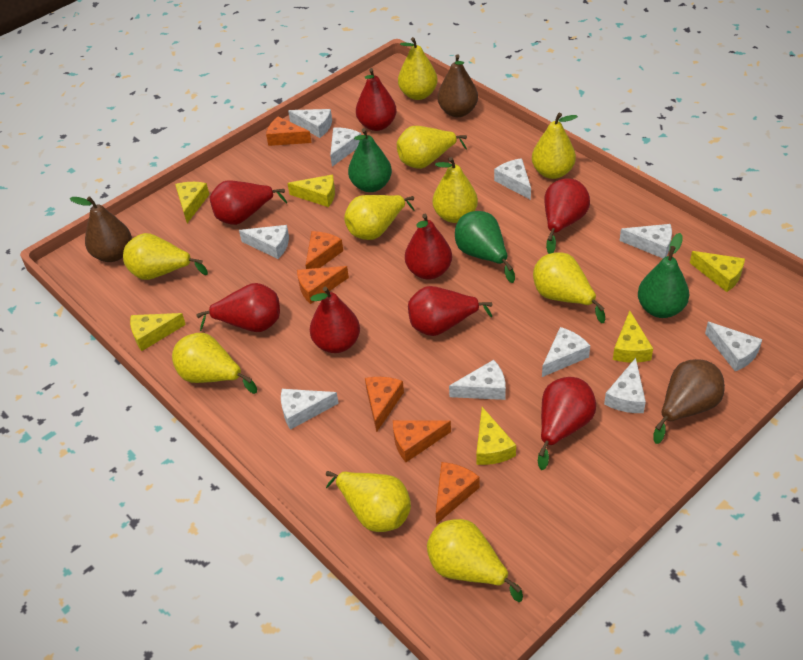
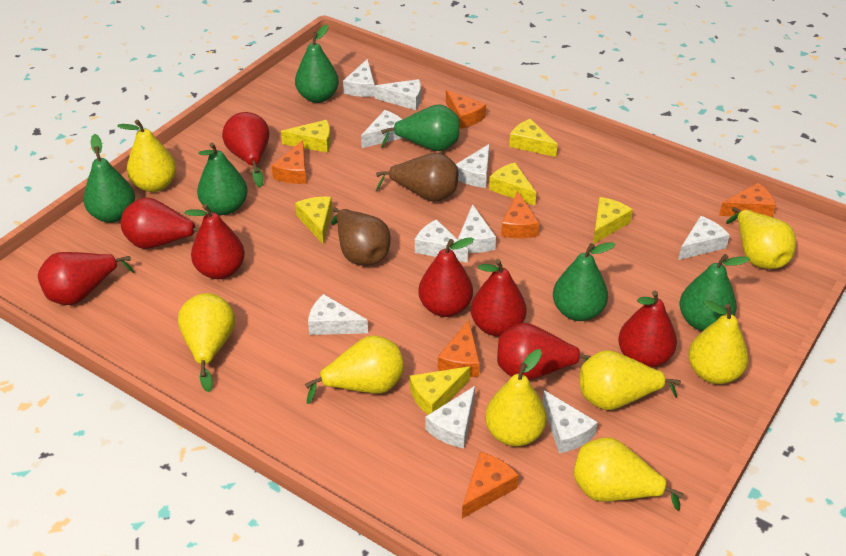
brown pear: 3 -> 2
green pear: 3 -> 6
yellow pear: 10 -> 8

